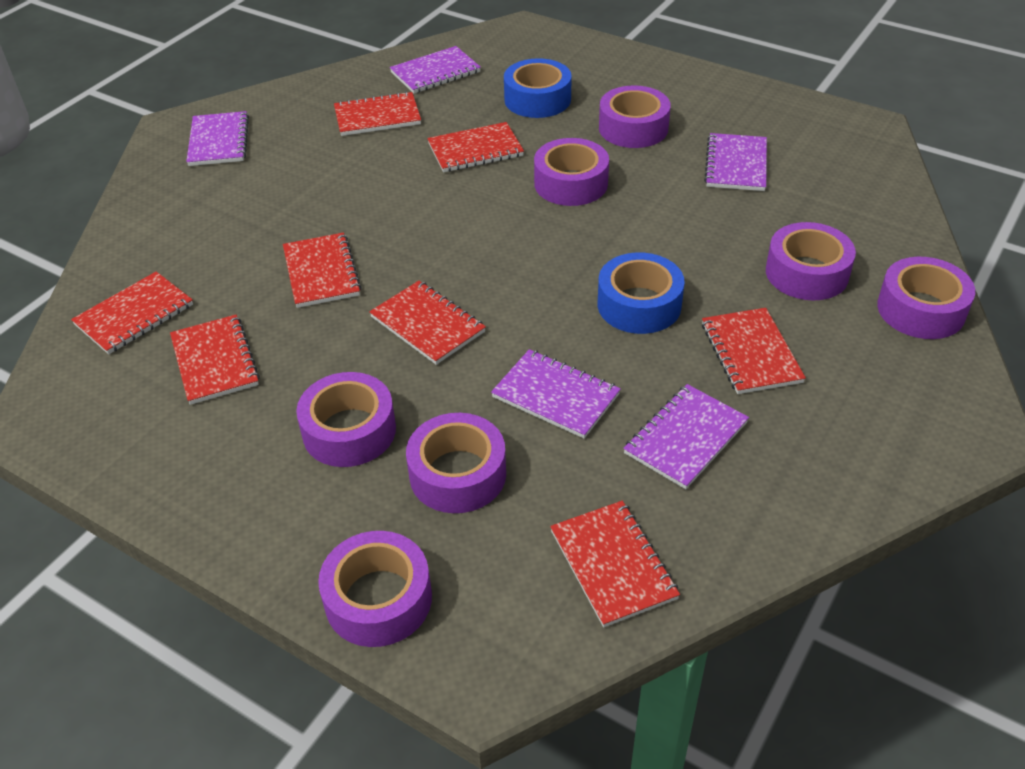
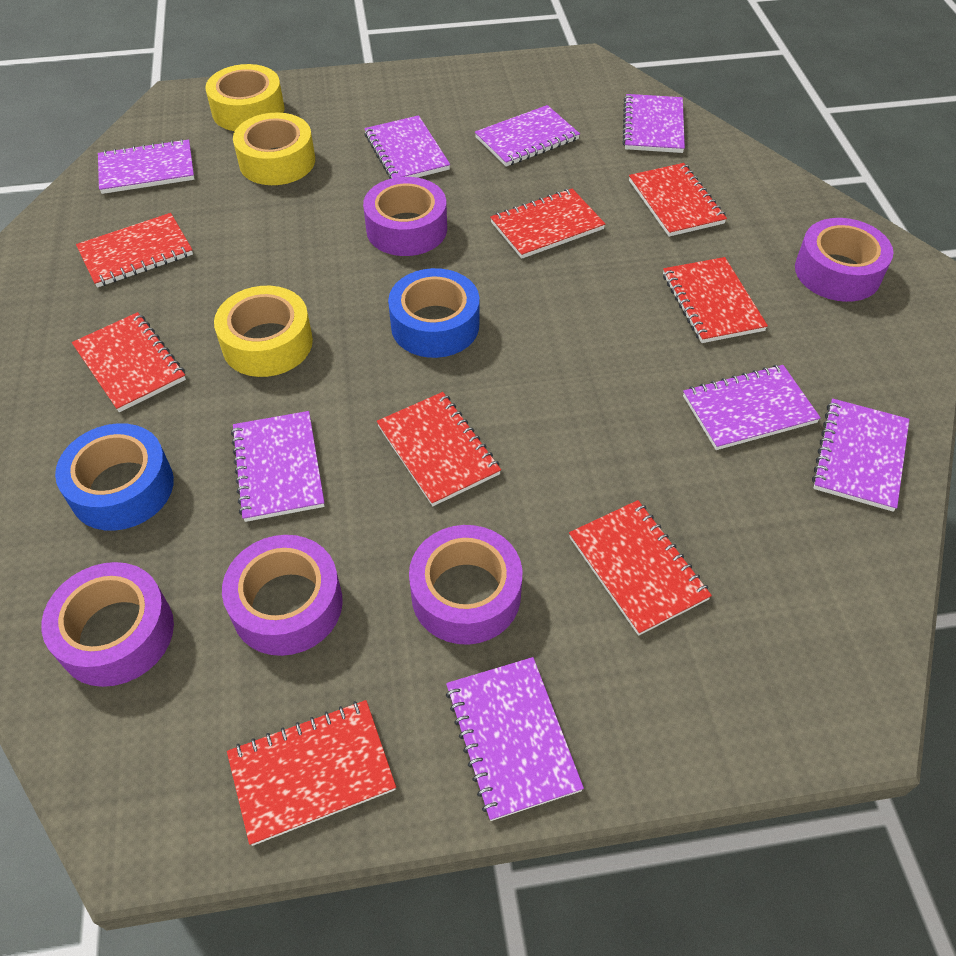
purple notebook: 5 -> 8
purple tape: 7 -> 5
yellow tape: 0 -> 3

